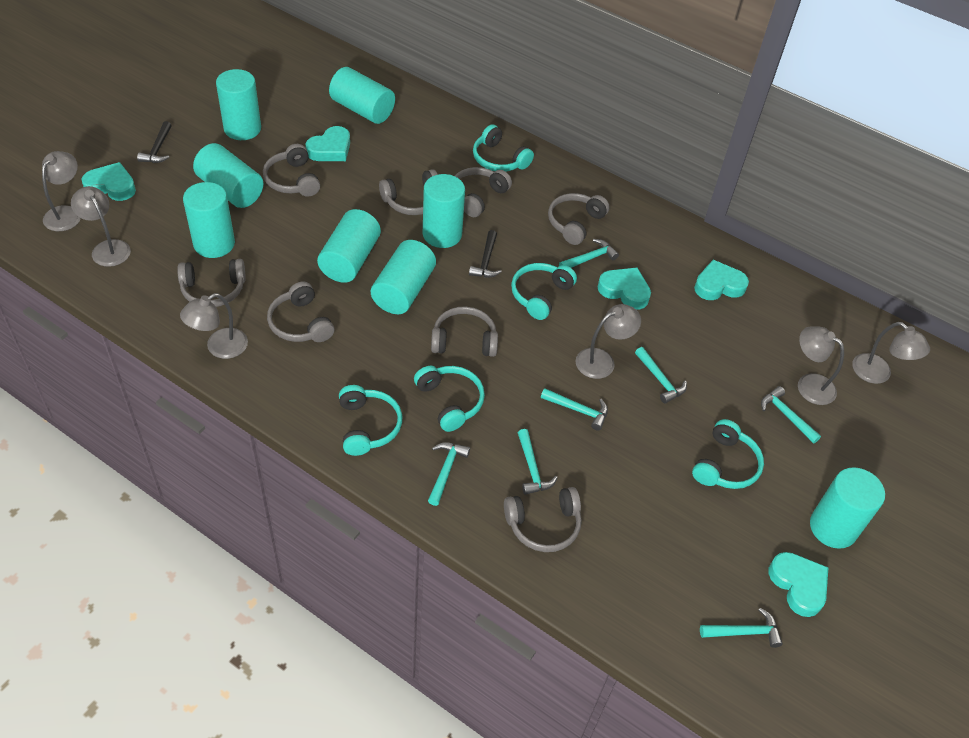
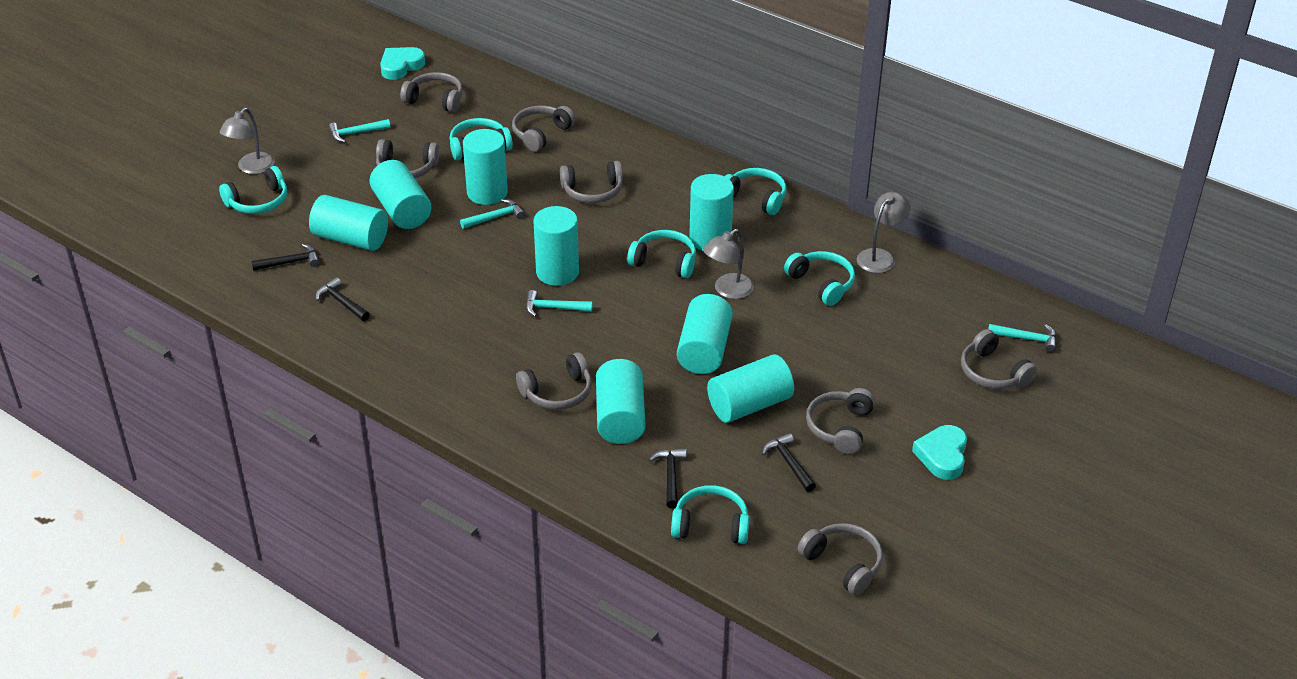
black hammer: 2 -> 4
grey lamp: 6 -> 3
turquoise hammer: 7 -> 4
turquoise headphones: 5 -> 6
turquoise heart: 5 -> 2

